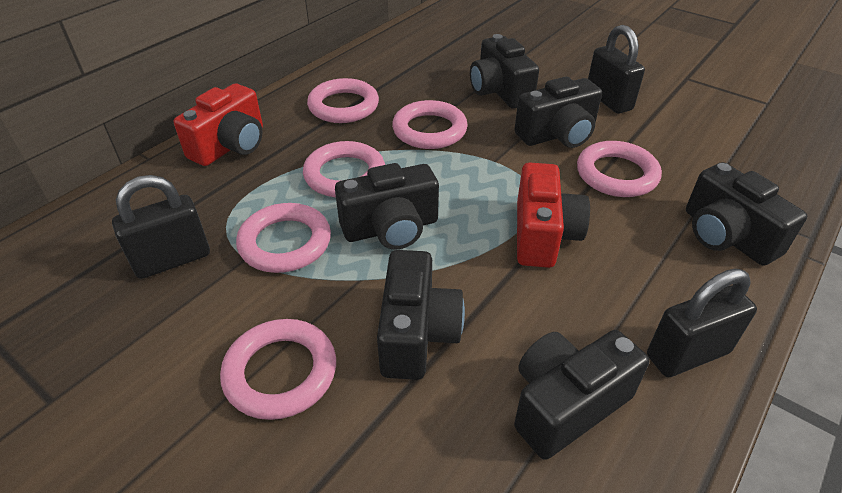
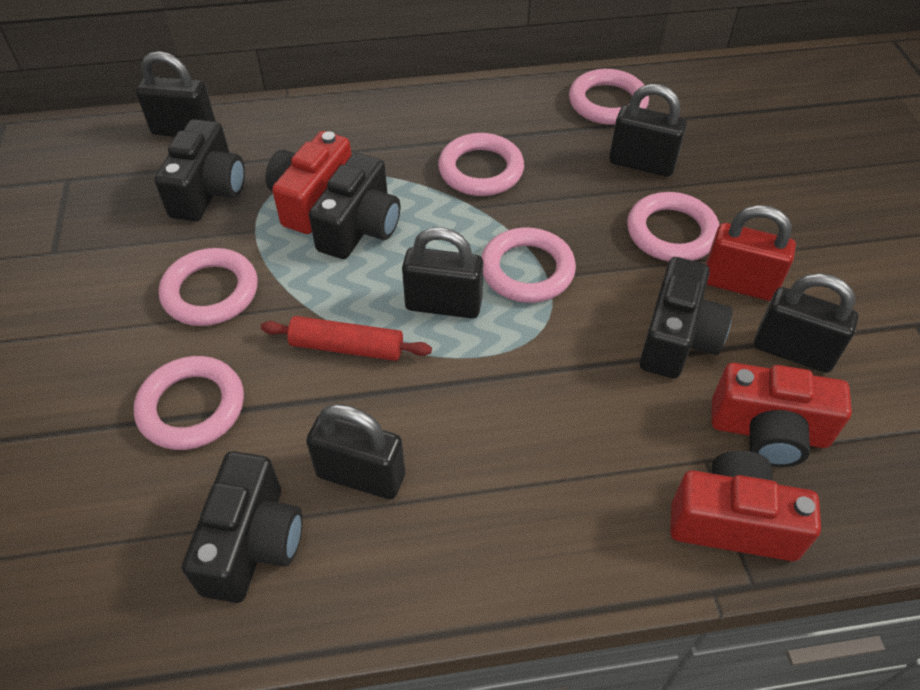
black camera: 6 -> 4
black padlock: 3 -> 5
red camera: 2 -> 3
red padlock: 0 -> 1
red rolling pin: 0 -> 1

